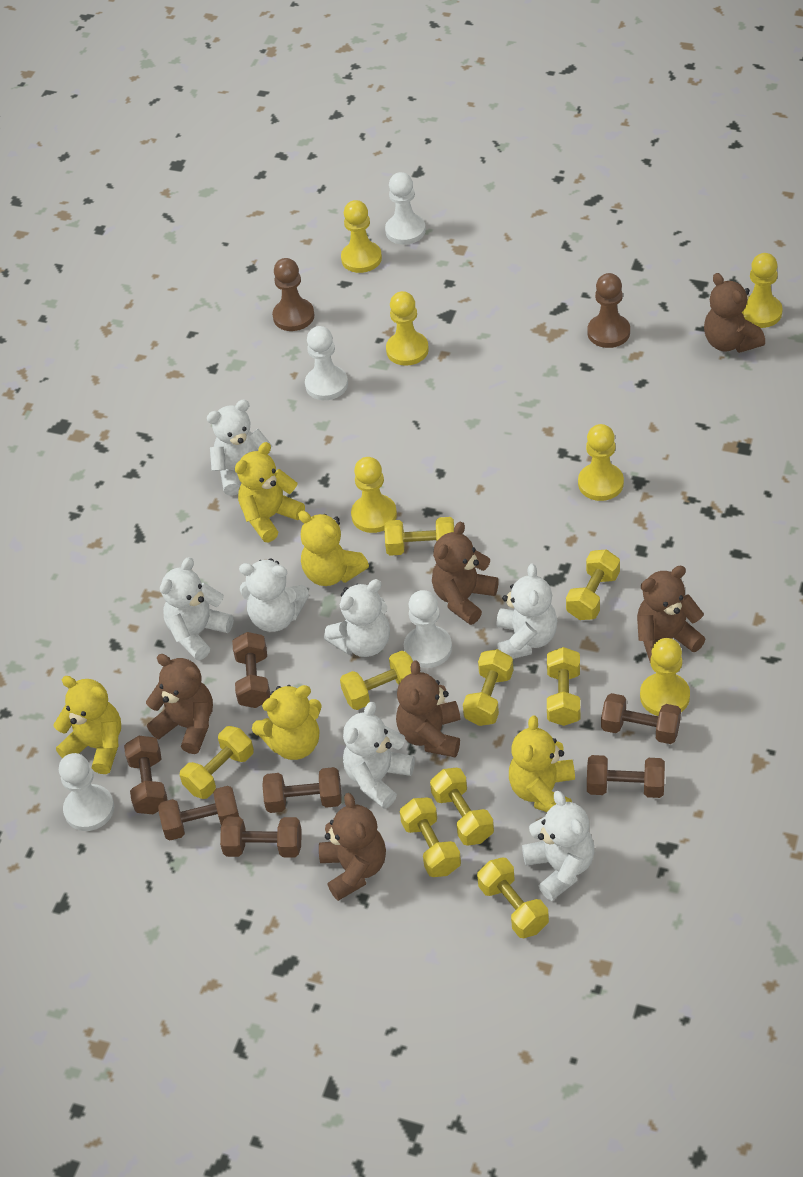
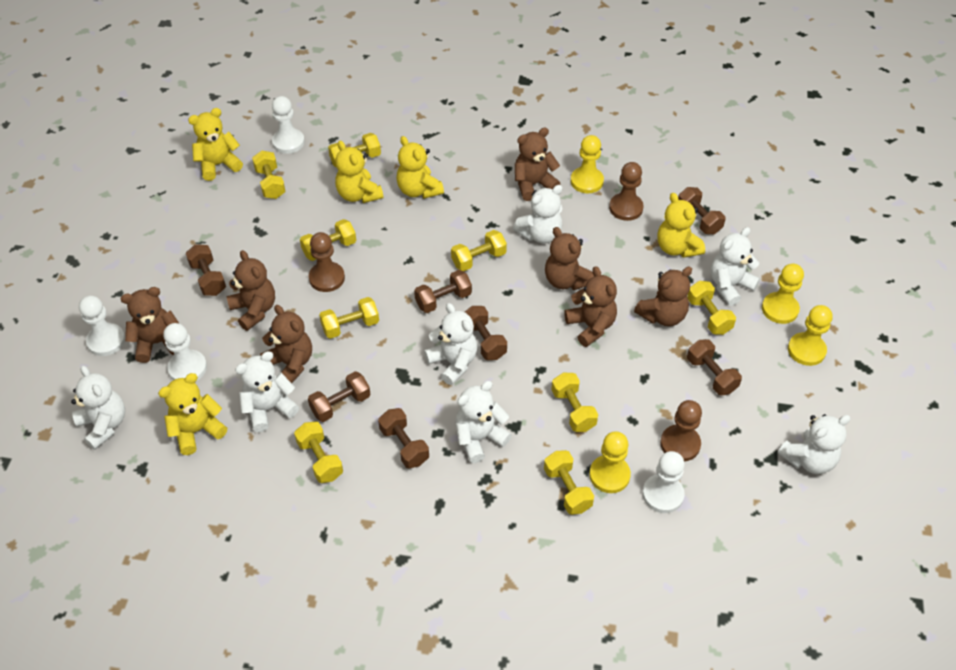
brown pawn: 2 -> 3
brown teddy bear: 6 -> 7
yellow pawn: 6 -> 4

